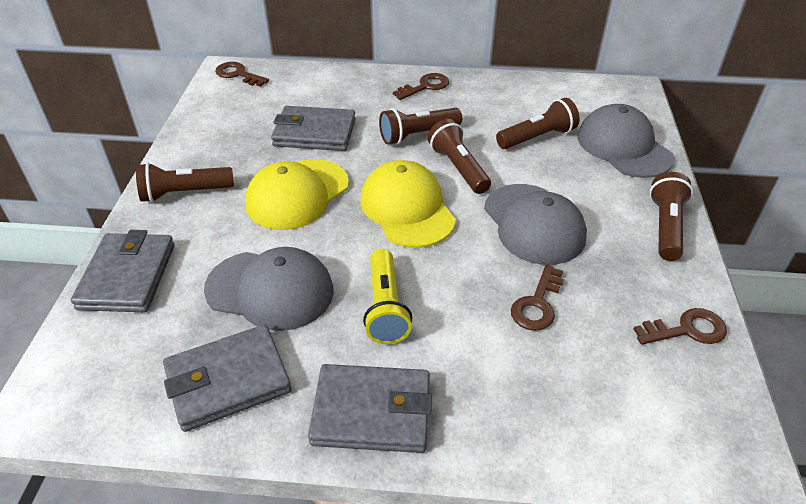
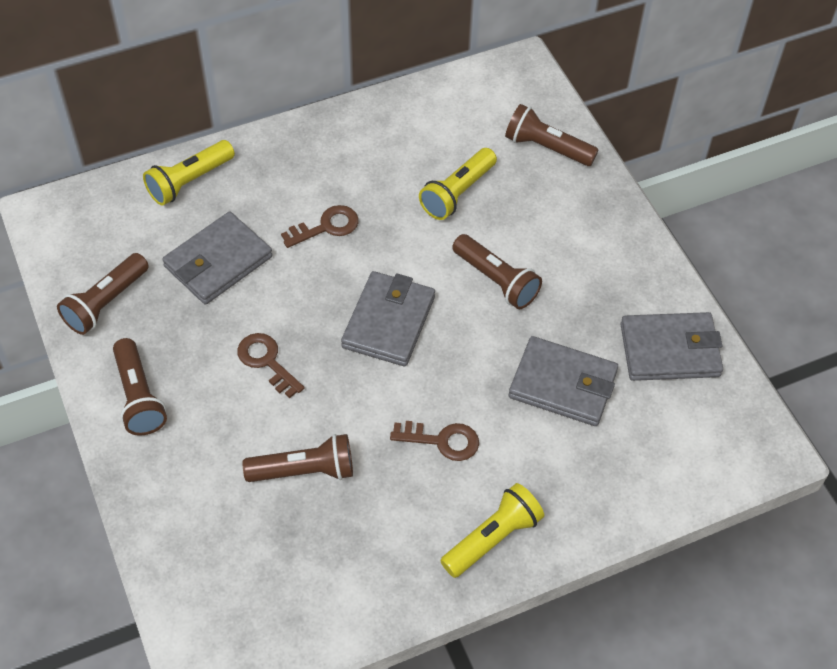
brown key: 4 -> 3
grey cap: 3 -> 0
yellow cap: 2 -> 0
yellow flashlight: 1 -> 3

